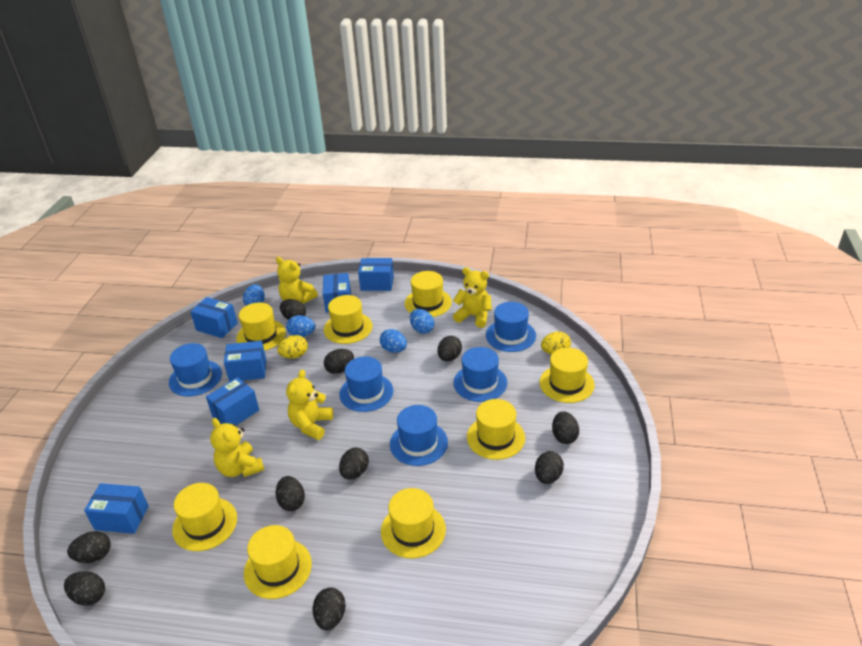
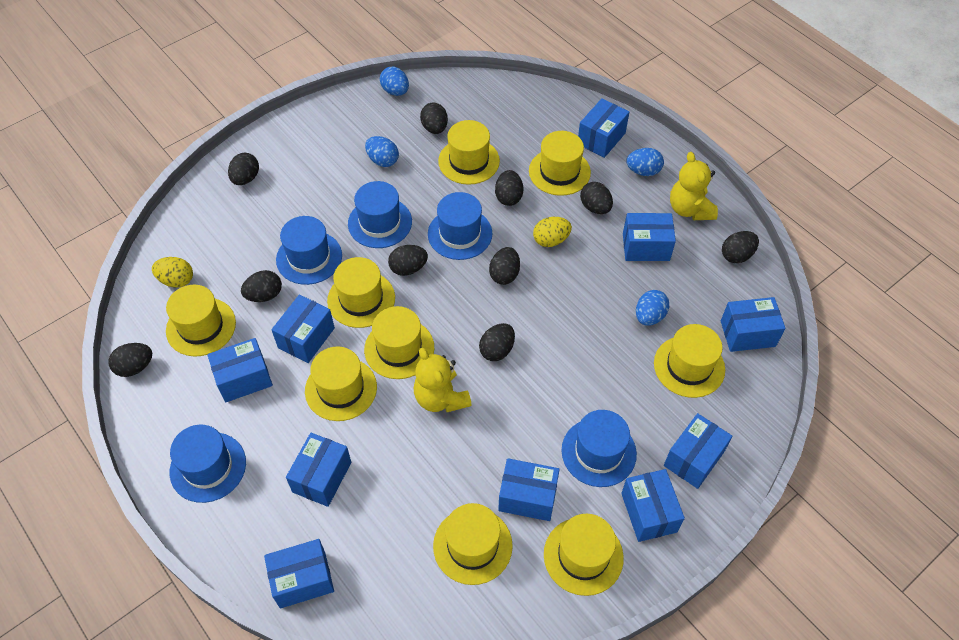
blue box: 6 -> 10
yellow hat: 8 -> 9
yellow teddy bear: 4 -> 2

